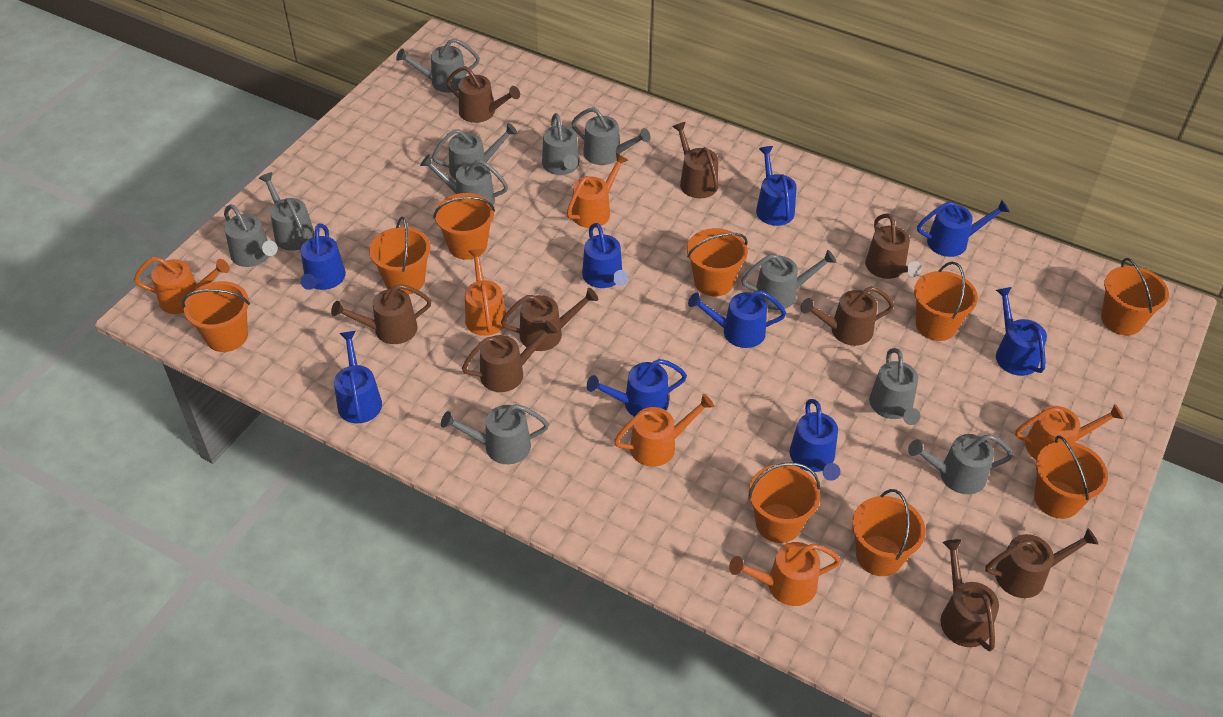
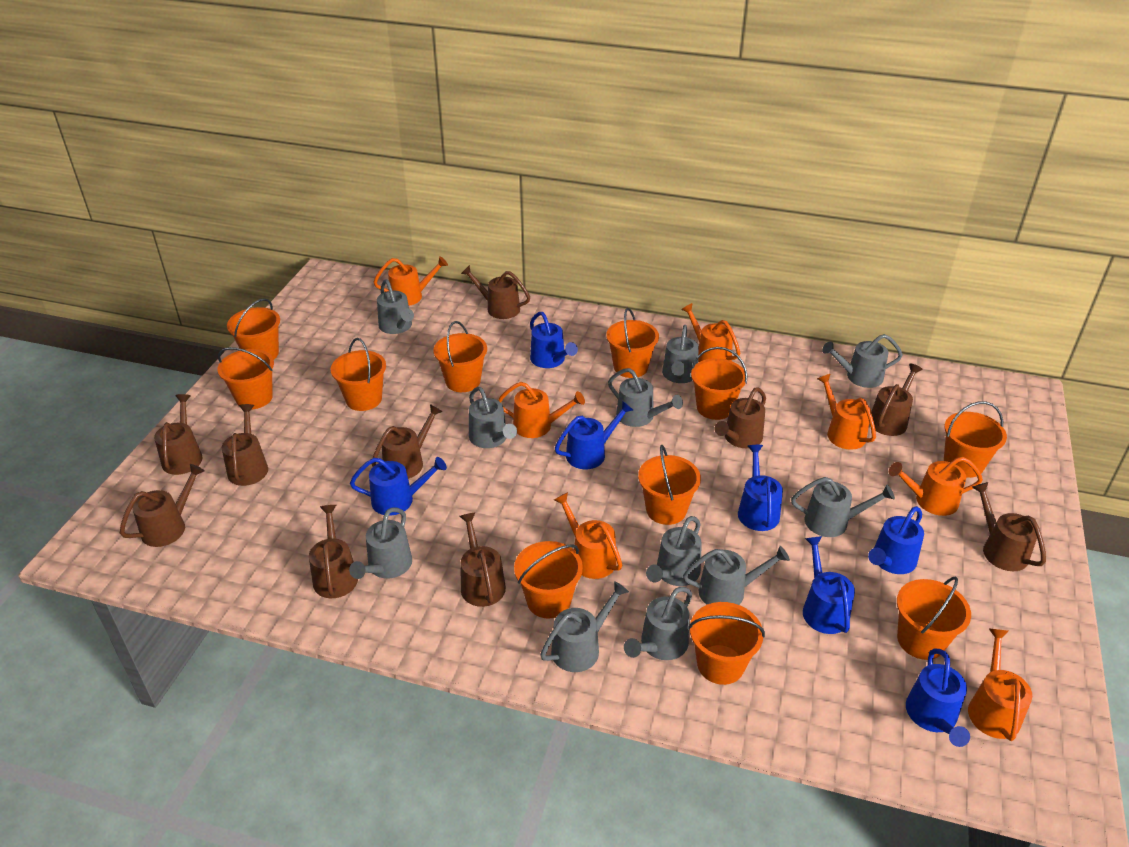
blue watering can: 9 -> 7
brown watering can: 9 -> 10
orange bucket: 9 -> 11
orange watering can: 6 -> 7

